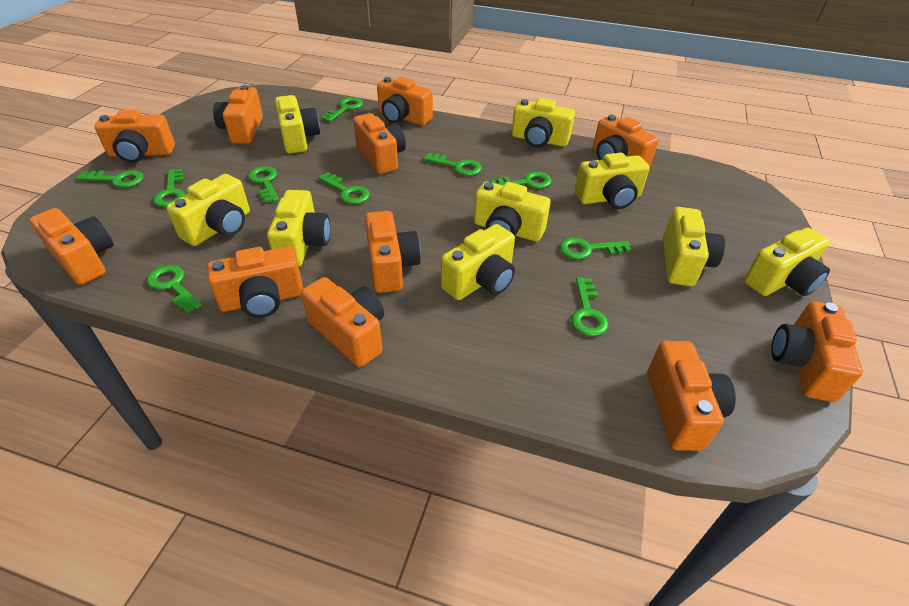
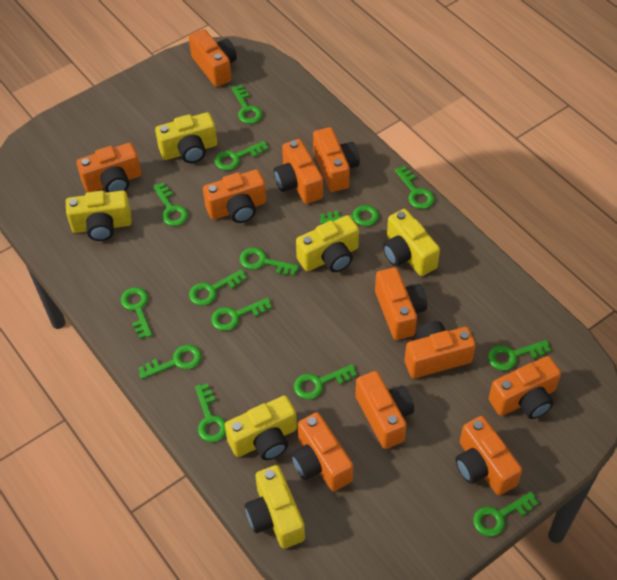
green key: 10 -> 14
yellow camera: 9 -> 6

